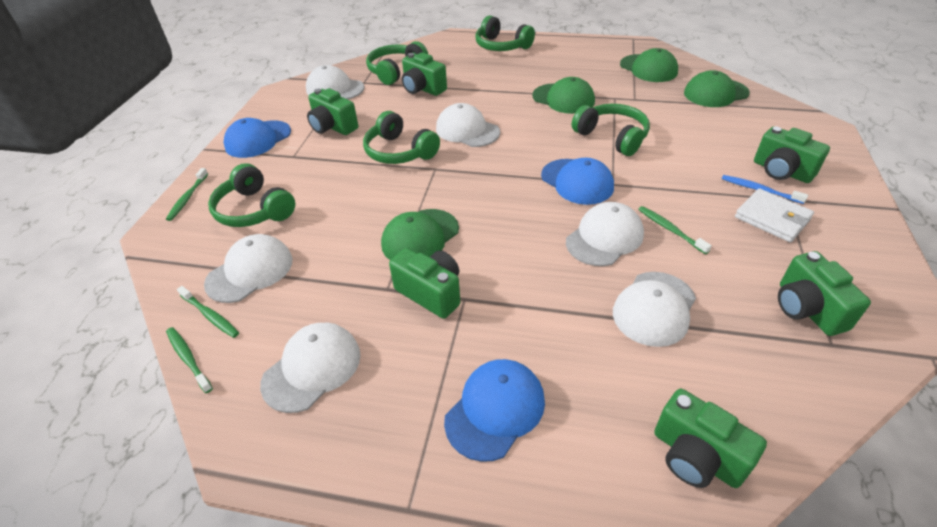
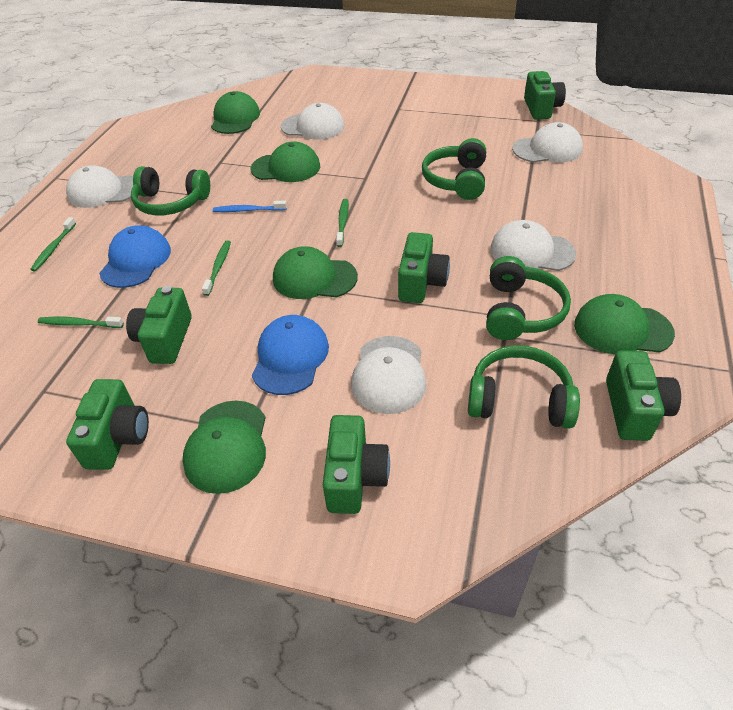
blue cap: 3 -> 2
green cap: 4 -> 5
green headphones: 5 -> 4
white cap: 6 -> 5
white wallet: 1 -> 0

